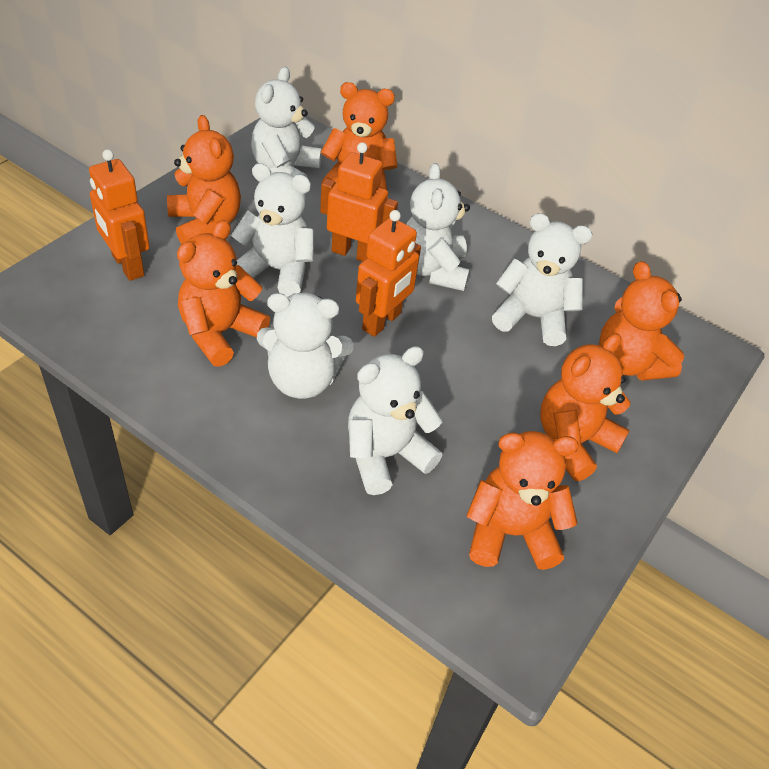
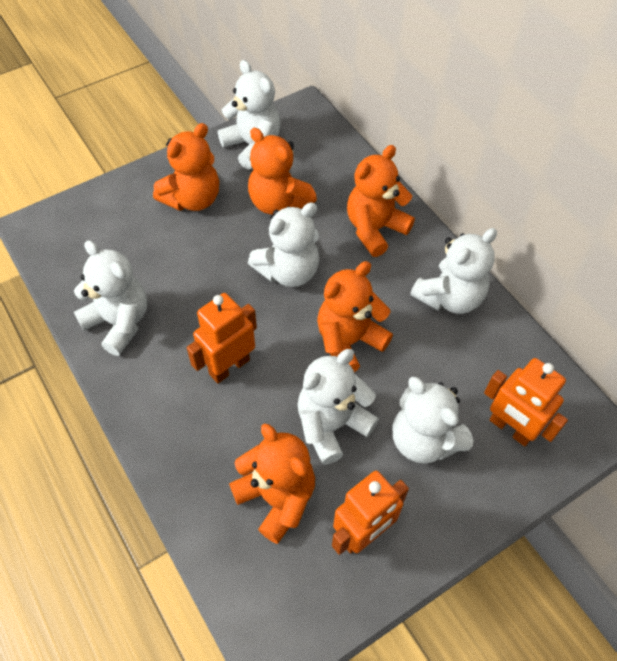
orange teddy bear: 6 -> 5

